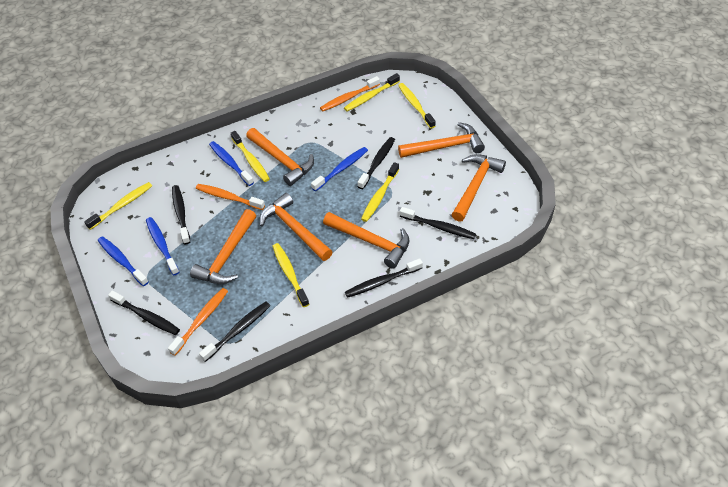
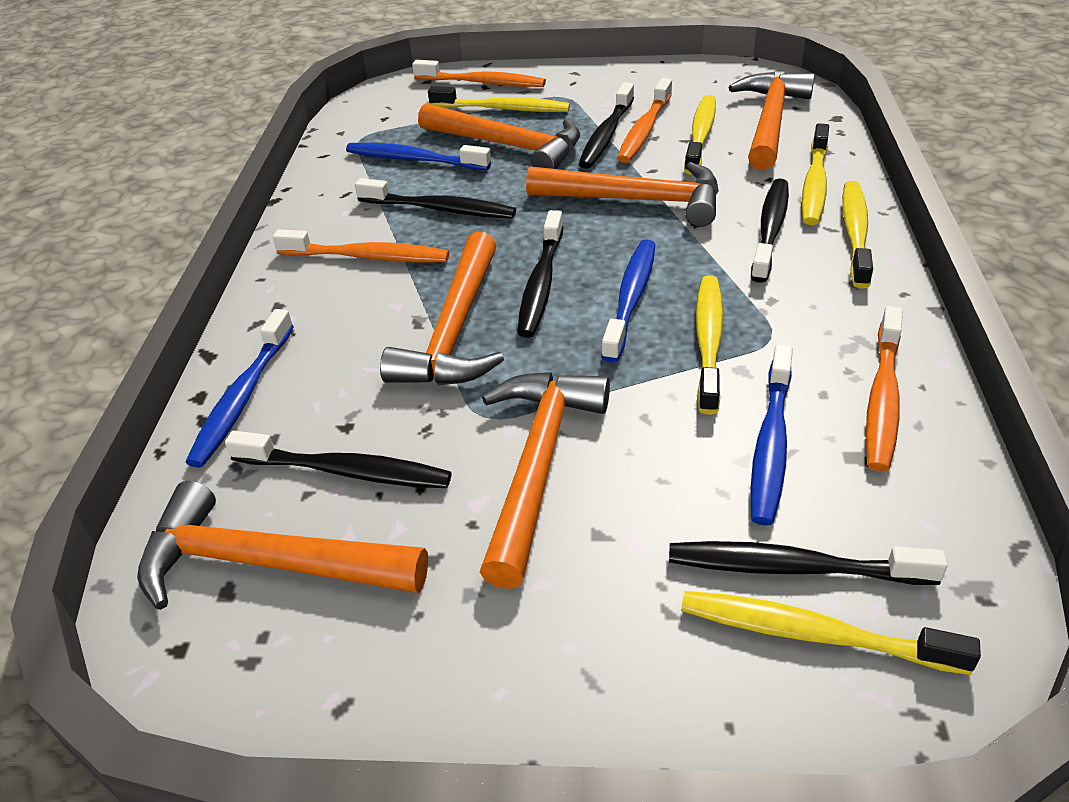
orange toothbrush: 3 -> 4

